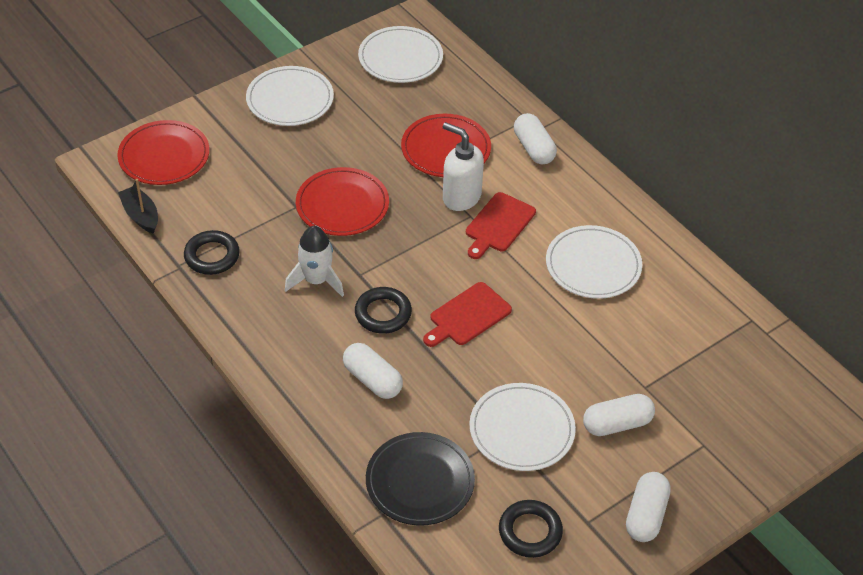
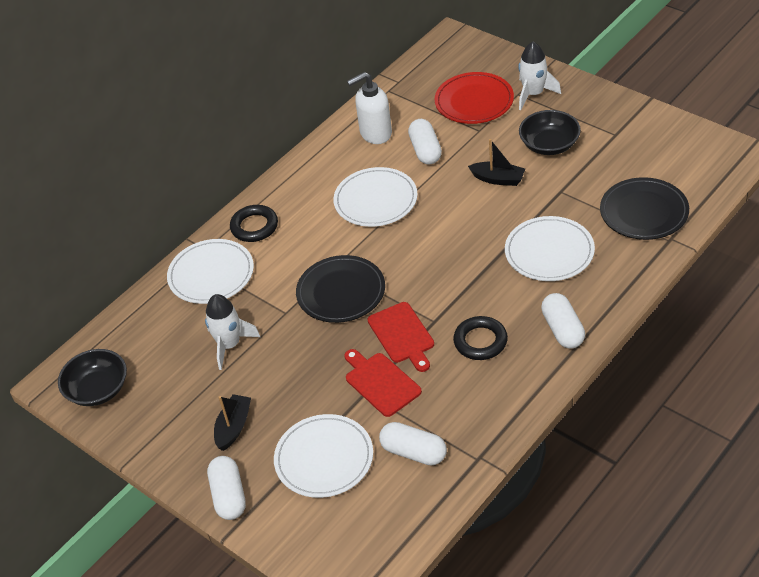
black boat: 1 -> 2
black bowl: 0 -> 2
black plate: 1 -> 2
black ring: 3 -> 2
red plate: 3 -> 1
white rocket: 1 -> 2

